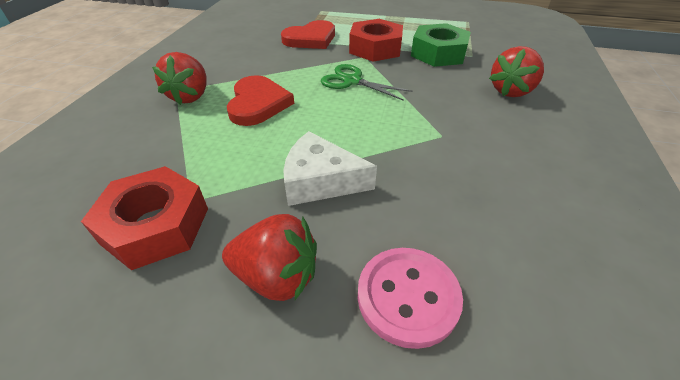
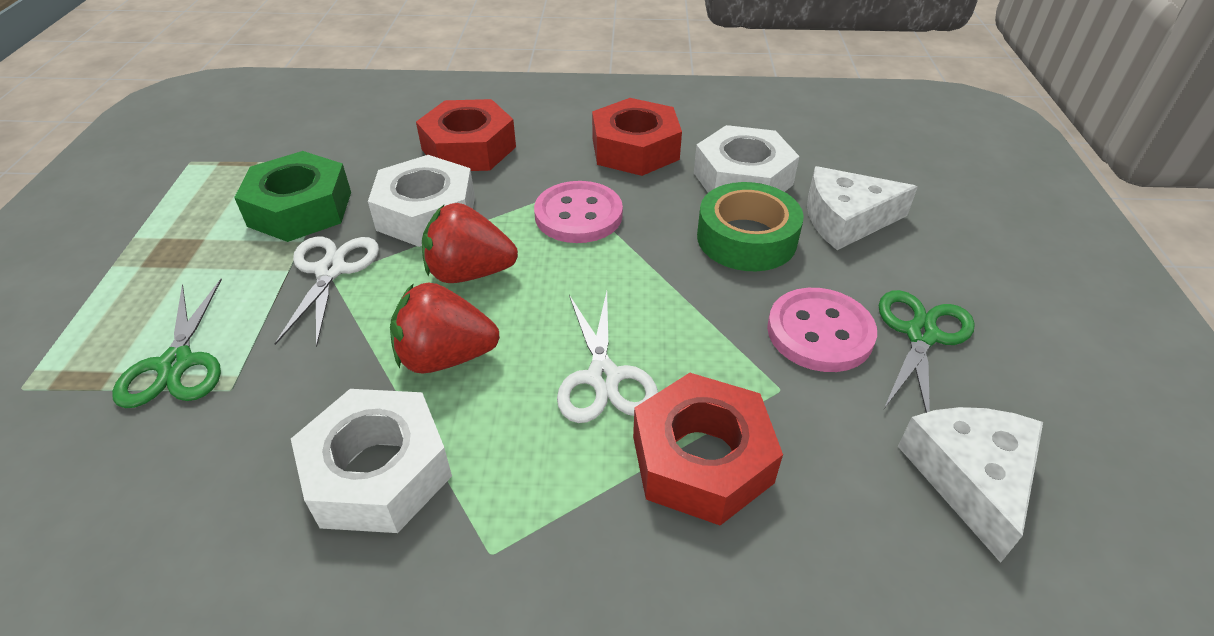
green scissors: 1 -> 2
green tape: 0 -> 1
pink button: 1 -> 2
red heart: 2 -> 0
red nut: 2 -> 3
red strawberry: 3 -> 2
white cheese: 1 -> 2
white nut: 0 -> 3
white scissors: 0 -> 2

